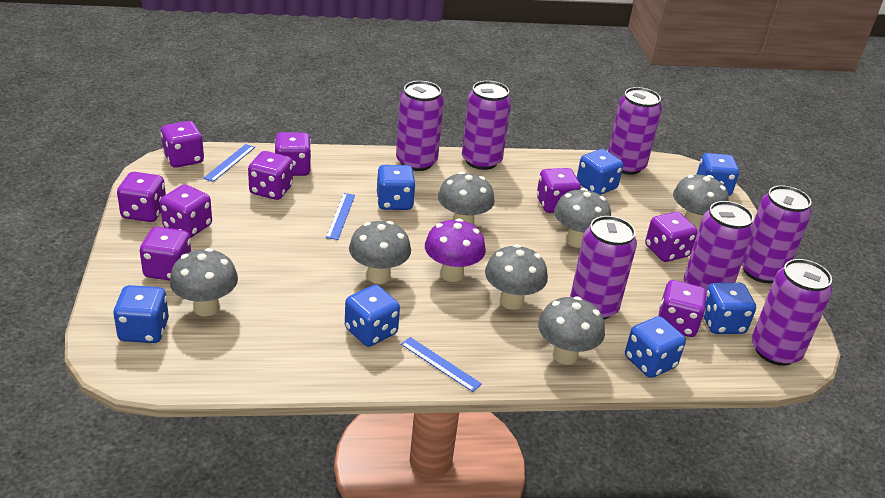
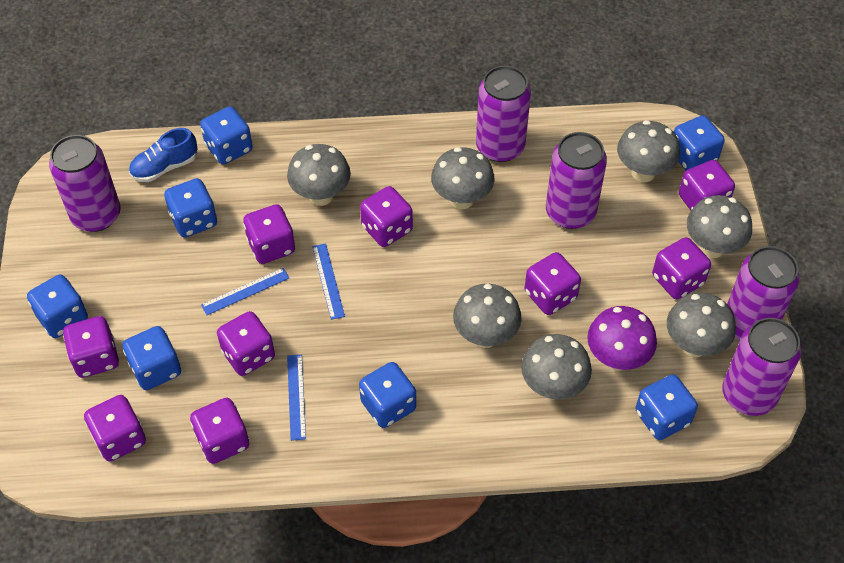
blue shoe: 0 -> 1
purple can: 7 -> 5

